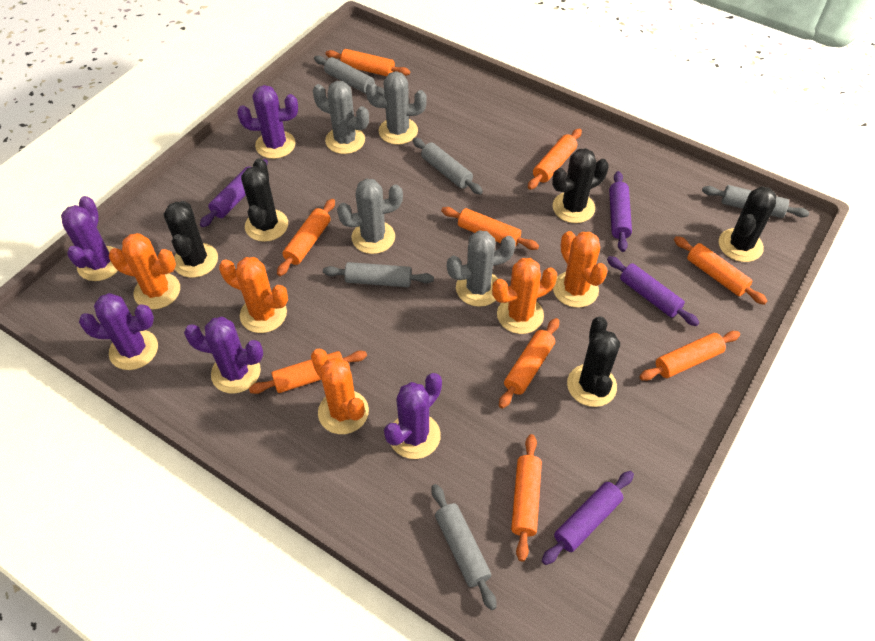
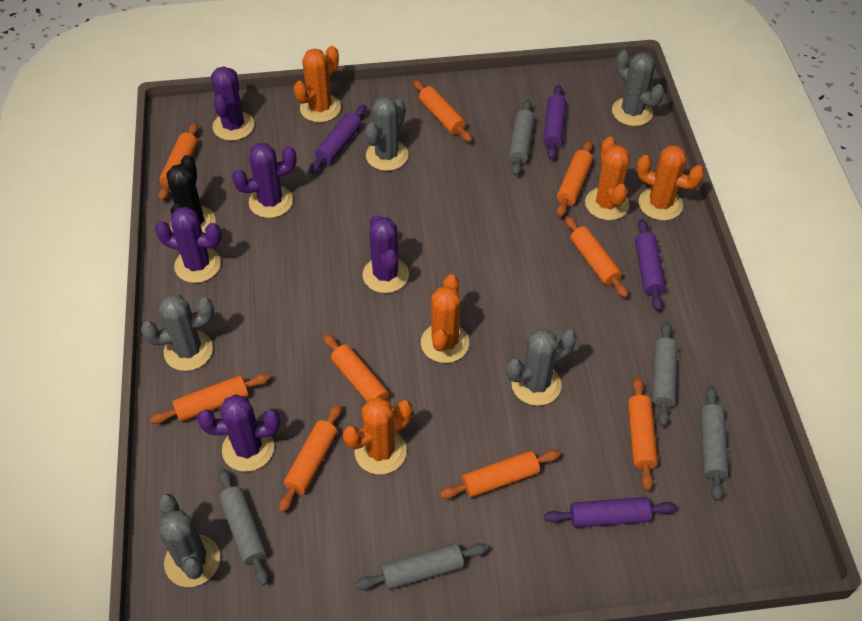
black cactus: 5 -> 1
grey cactus: 4 -> 5

